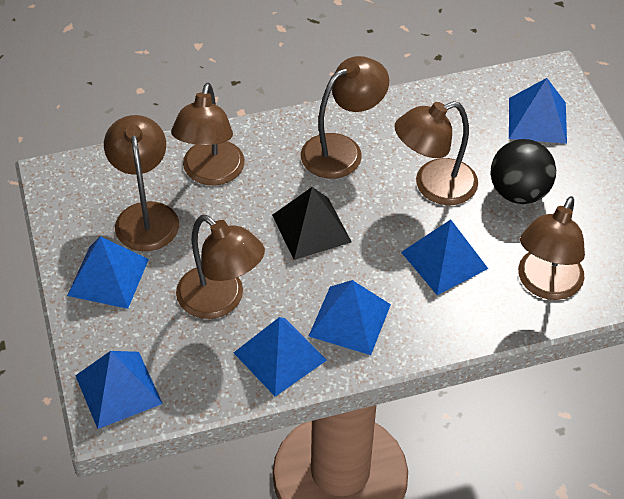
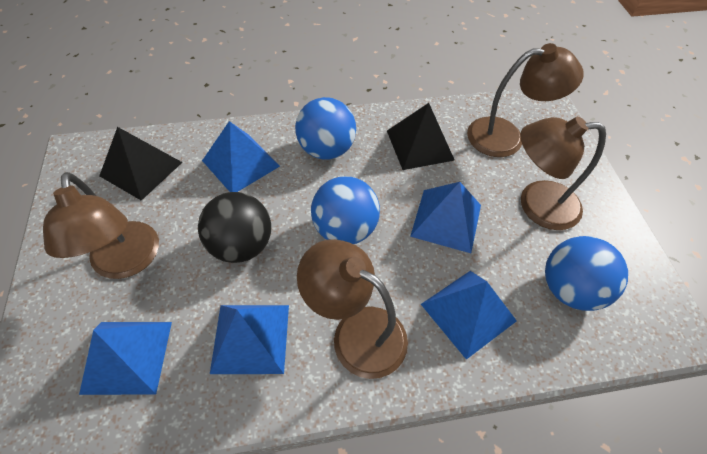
black pyramid: 1 -> 2
blue ball: 0 -> 3
blue pyramid: 6 -> 5
brown lamp: 6 -> 4

